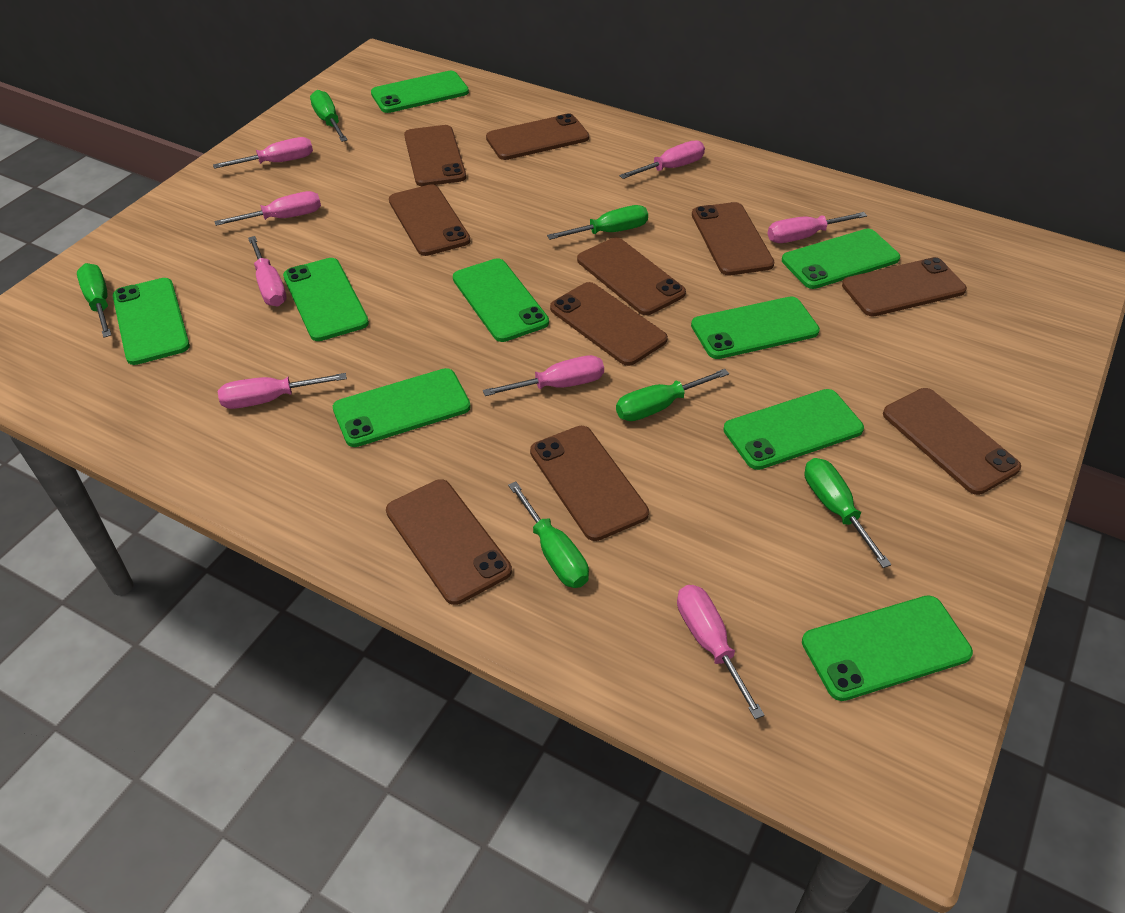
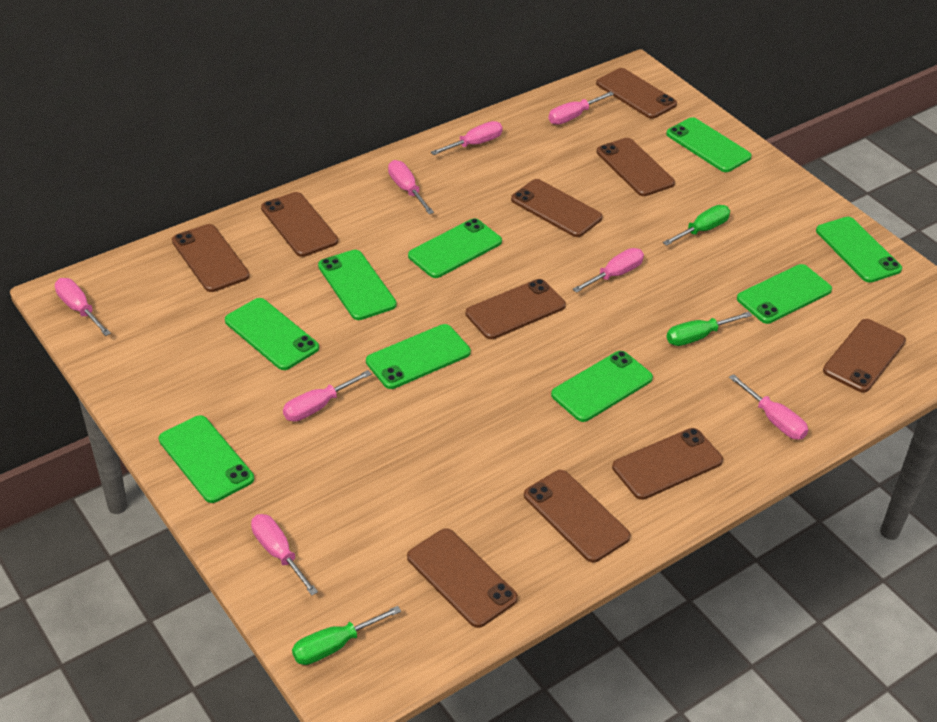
green screwdriver: 6 -> 3

